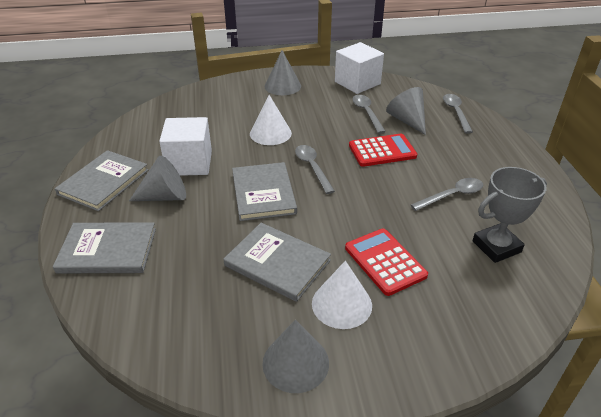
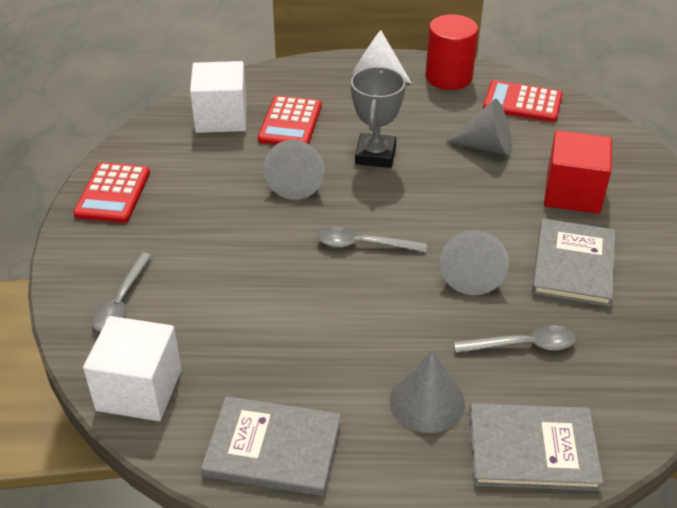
grey book: 4 -> 3
grey spoon: 4 -> 3
red calculator: 2 -> 3
red cube: 0 -> 1
red cylinder: 0 -> 1
white cone: 2 -> 1

